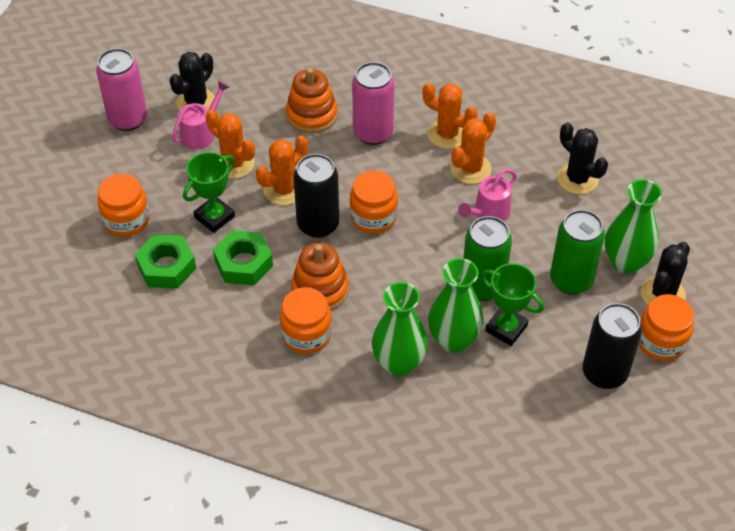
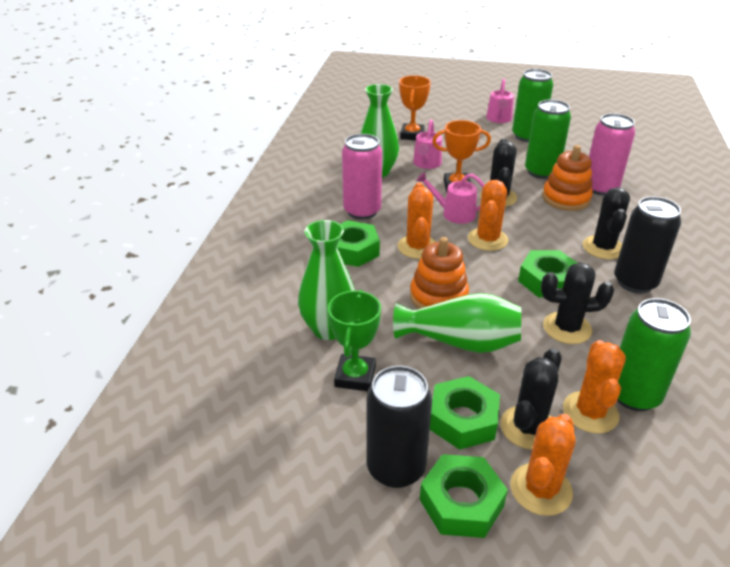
black cactus: 3 -> 4
green can: 2 -> 3
green nut: 2 -> 4
green trophy: 2 -> 1
orange jar: 4 -> 0
orange trophy: 0 -> 2
pink watering can: 2 -> 3

